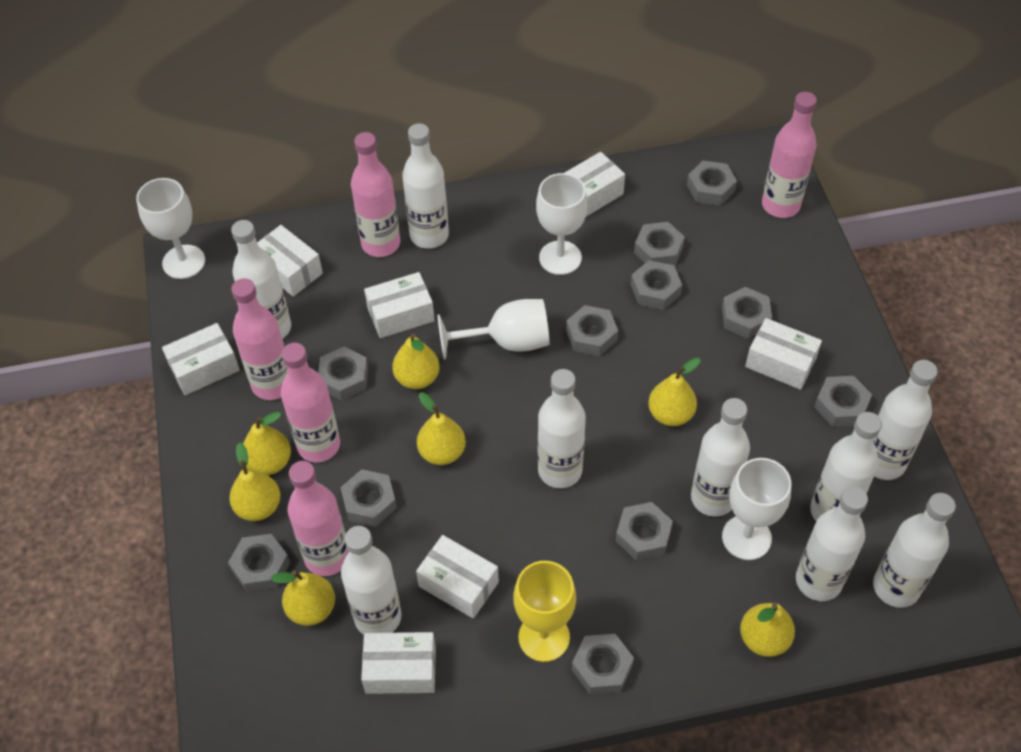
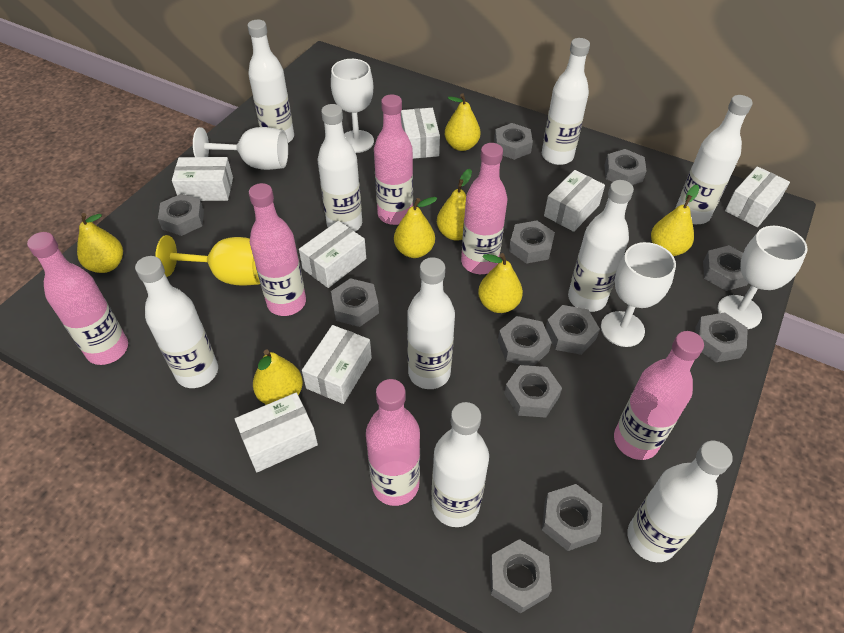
grey nut: 11 -> 12
pink bottle: 5 -> 6

